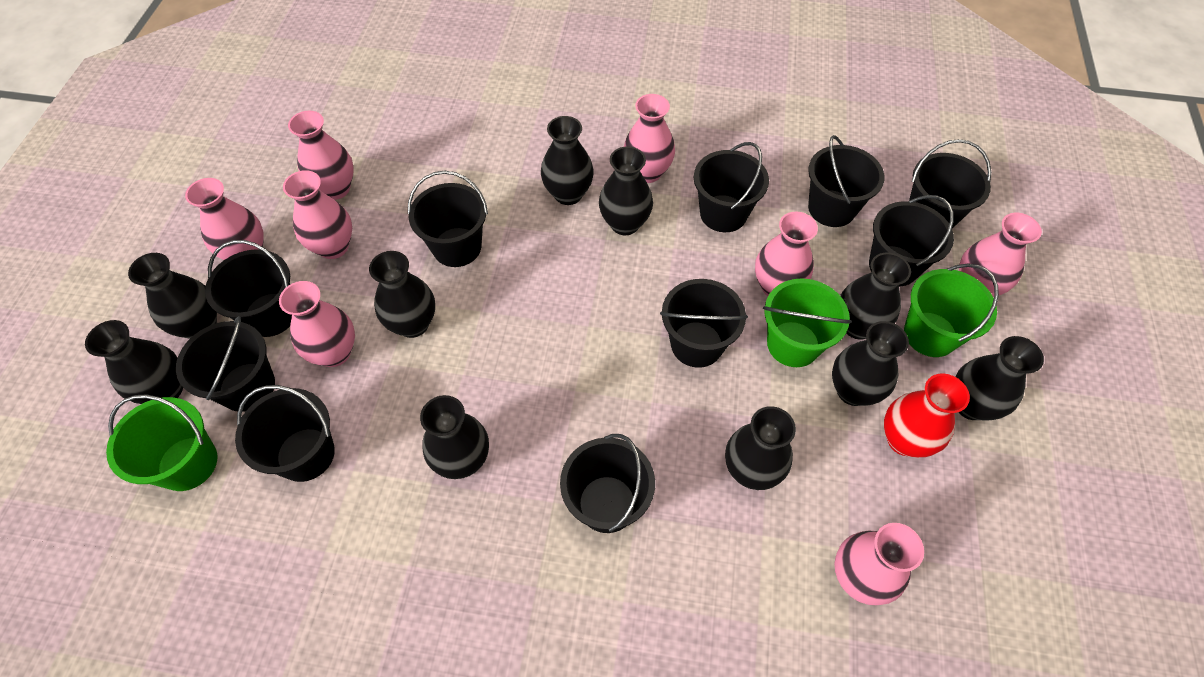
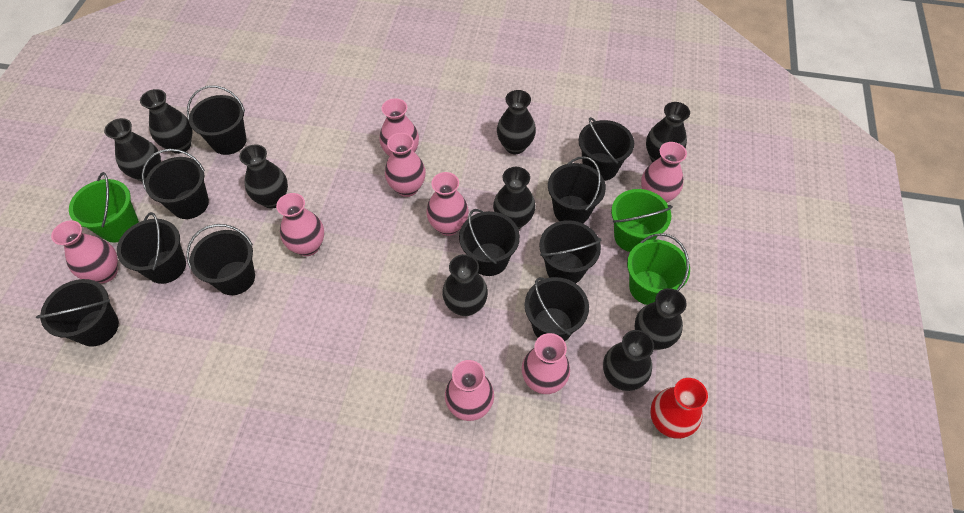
black vase: 10 -> 9

